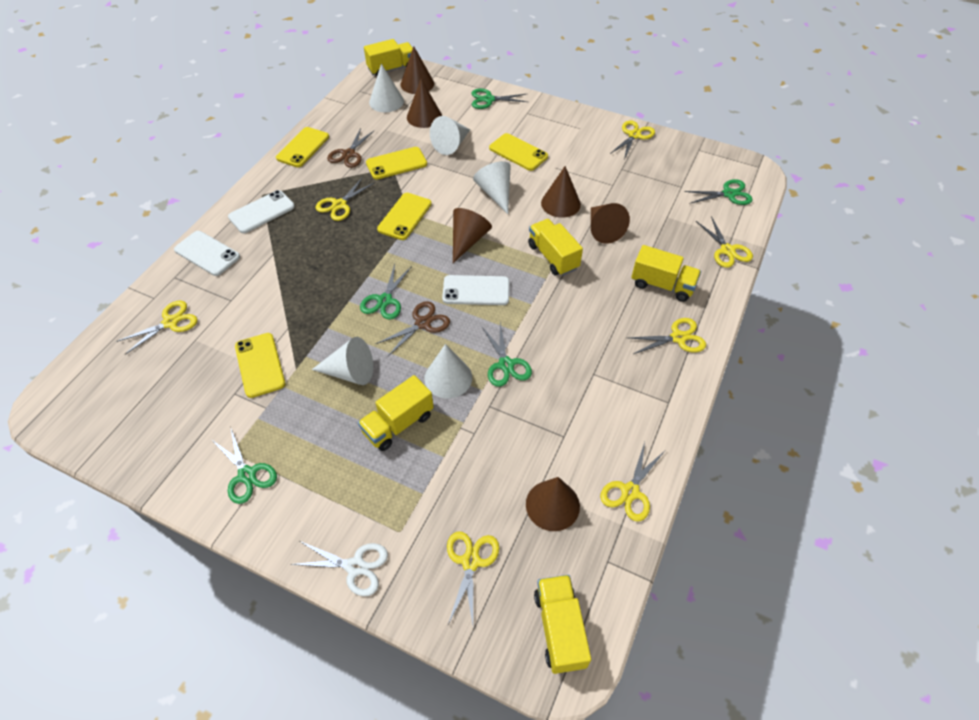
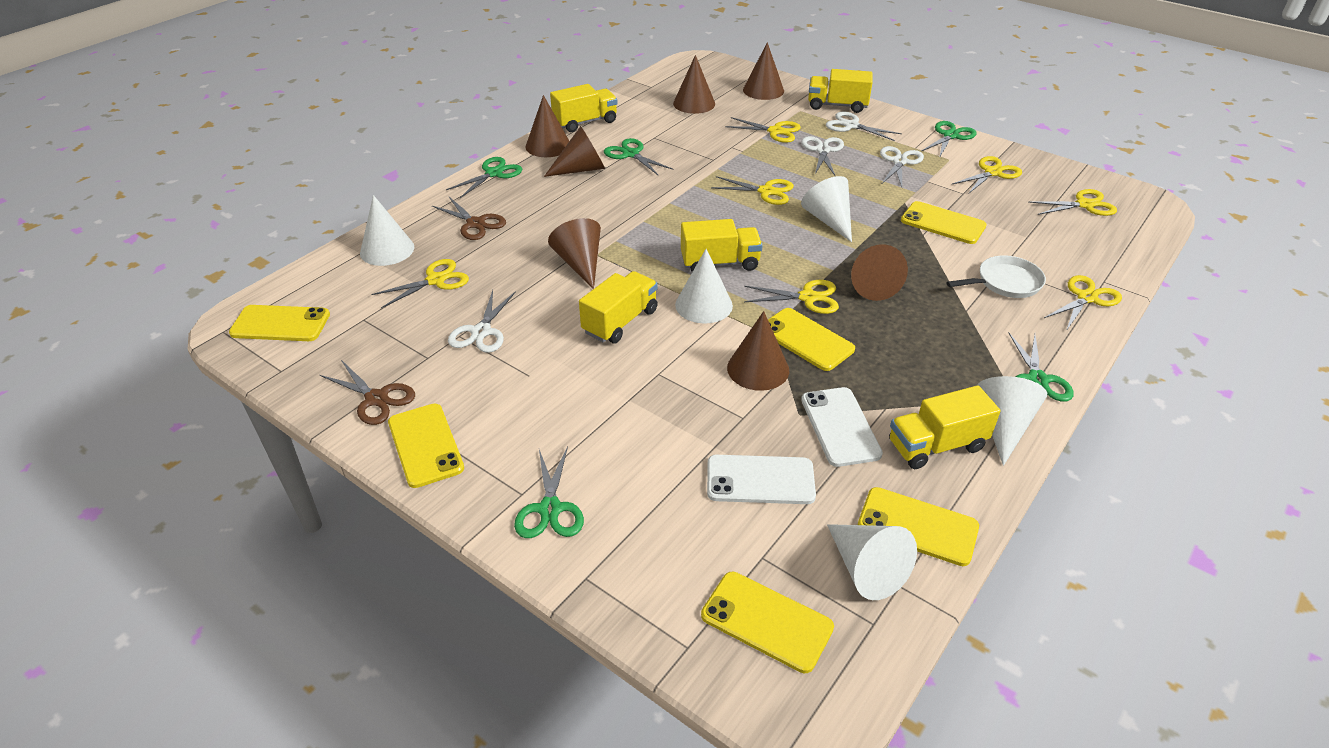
brown cone: 6 -> 7
white pan: 0 -> 1
white phone: 3 -> 2
white scissors: 1 -> 4
yellow phone: 5 -> 6

